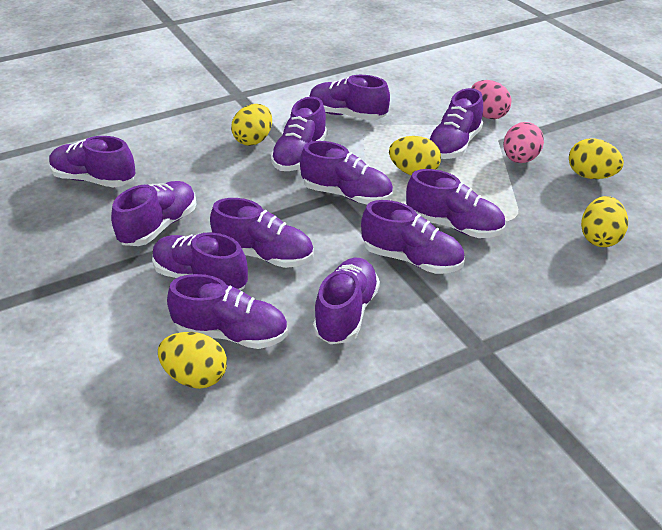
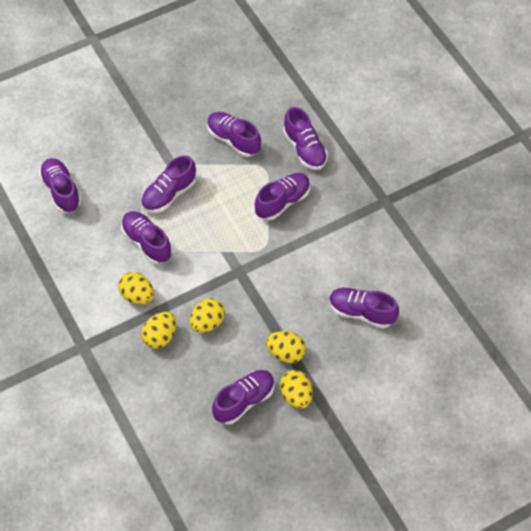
pink egg: 2 -> 0
purple shoe: 12 -> 8

